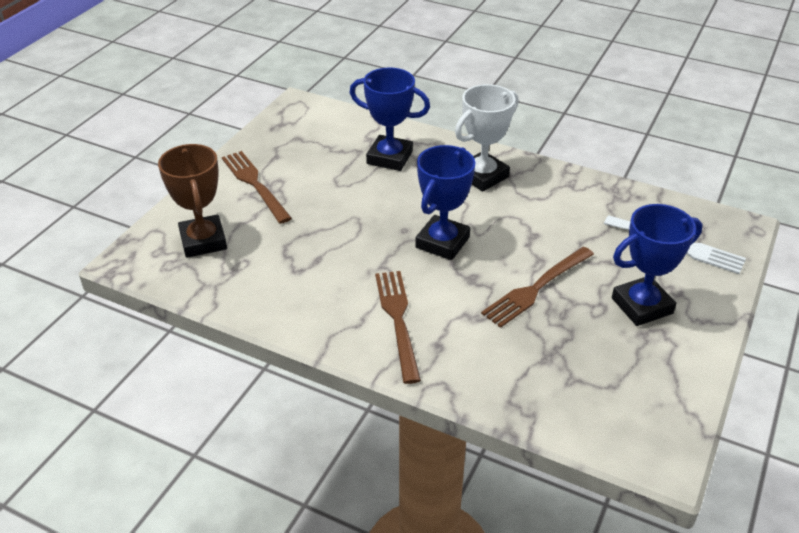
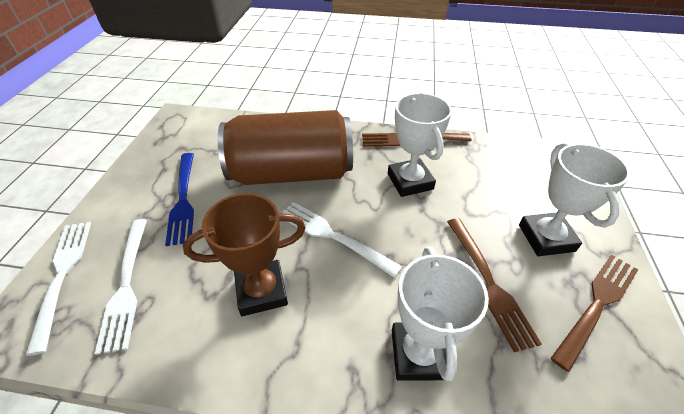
blue fork: 0 -> 1
blue trophy: 3 -> 0
brown can: 0 -> 1
white fork: 1 -> 3
white trophy: 1 -> 3

